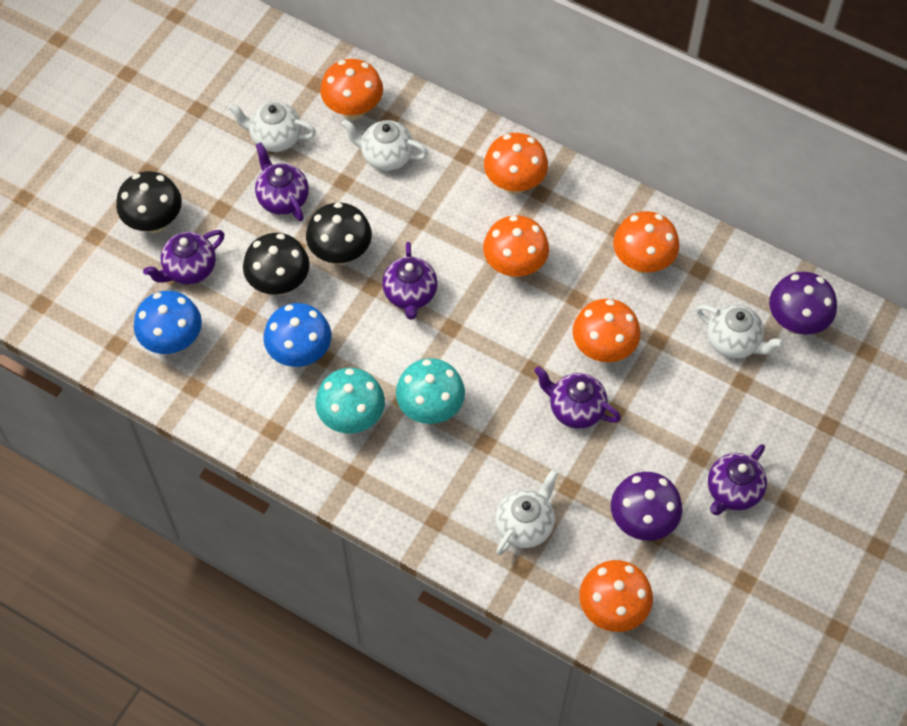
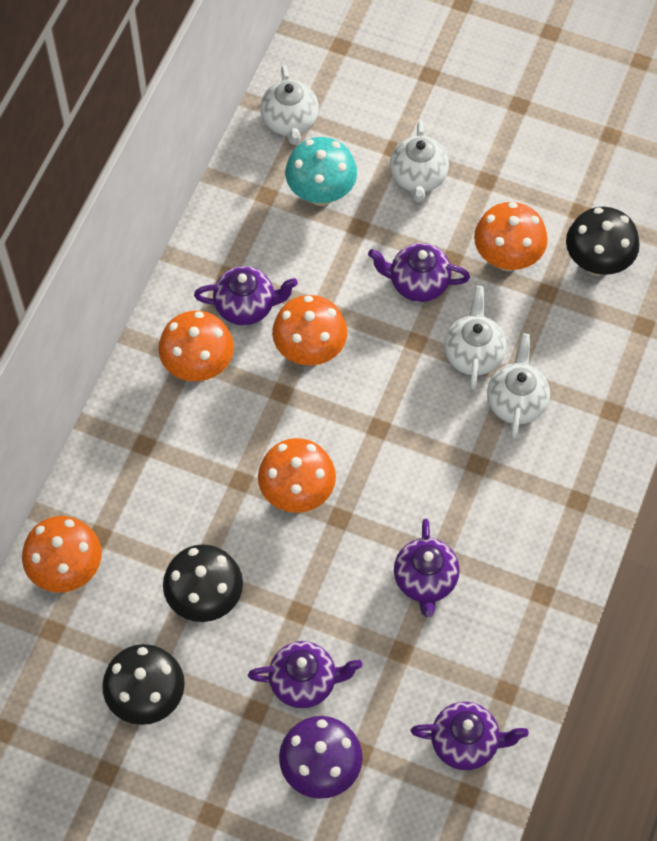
blue mushroom: 2 -> 0
orange mushroom: 6 -> 5
purple mushroom: 2 -> 1
turquoise mushroom: 2 -> 1

